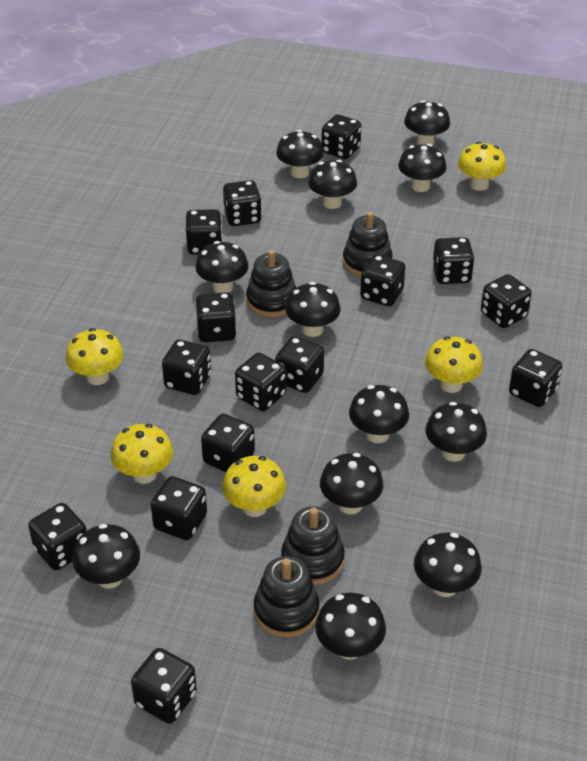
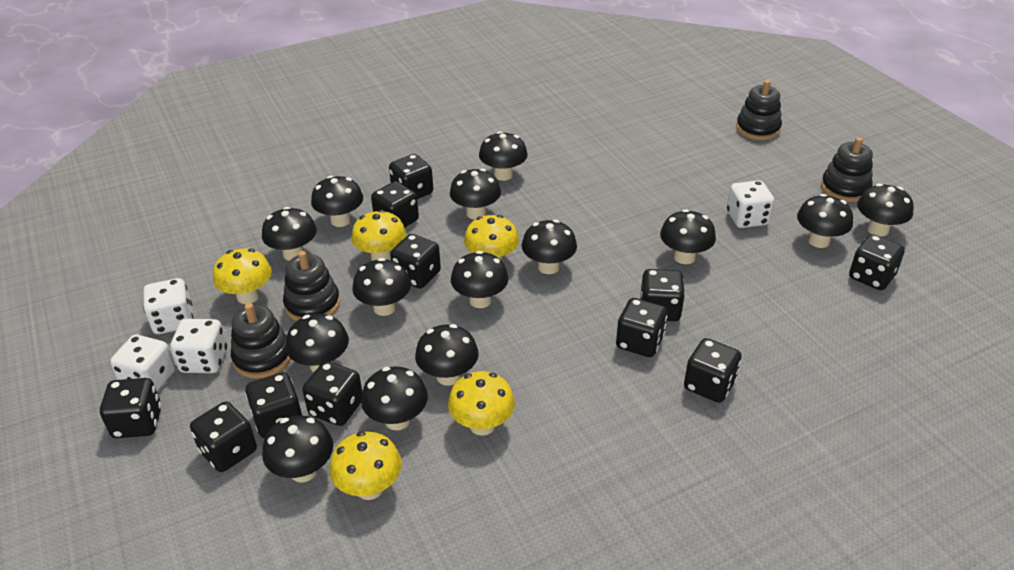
black dice: 15 -> 11
black mushroom: 12 -> 14
white dice: 0 -> 4

